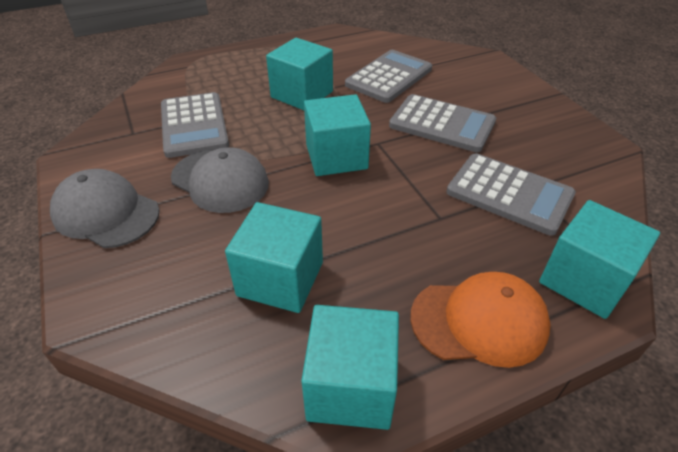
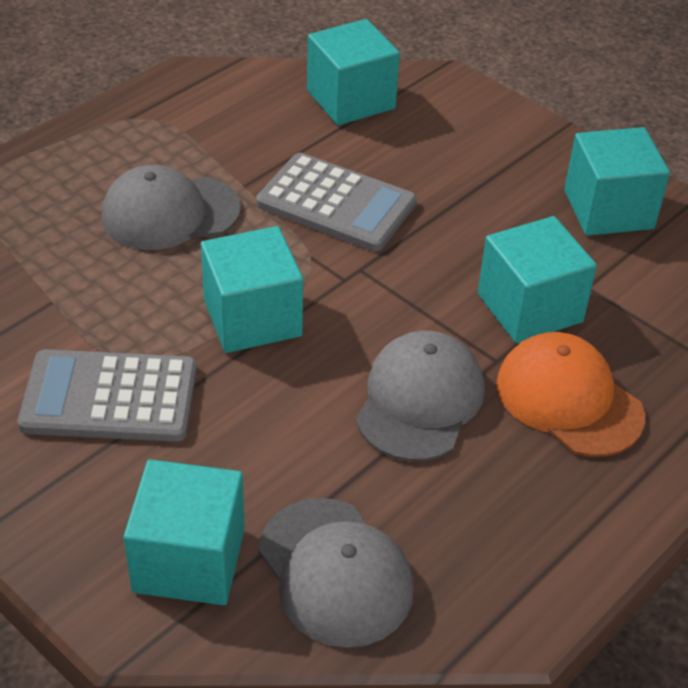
grey calculator: 4 -> 2
grey cap: 2 -> 3

